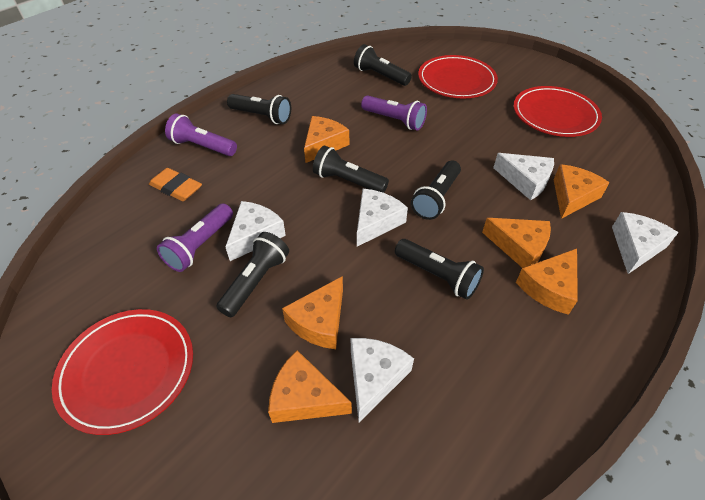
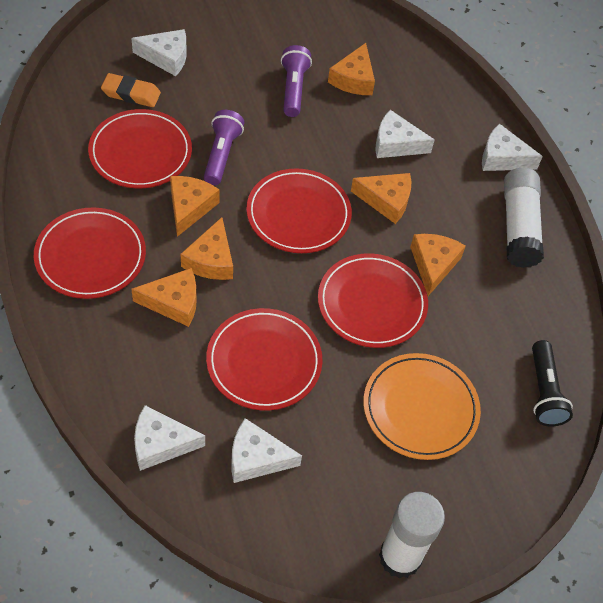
black flashlight: 6 -> 1
orange plate: 0 -> 1
purple flashlight: 3 -> 2
red plate: 3 -> 5
white glue stick: 0 -> 2

